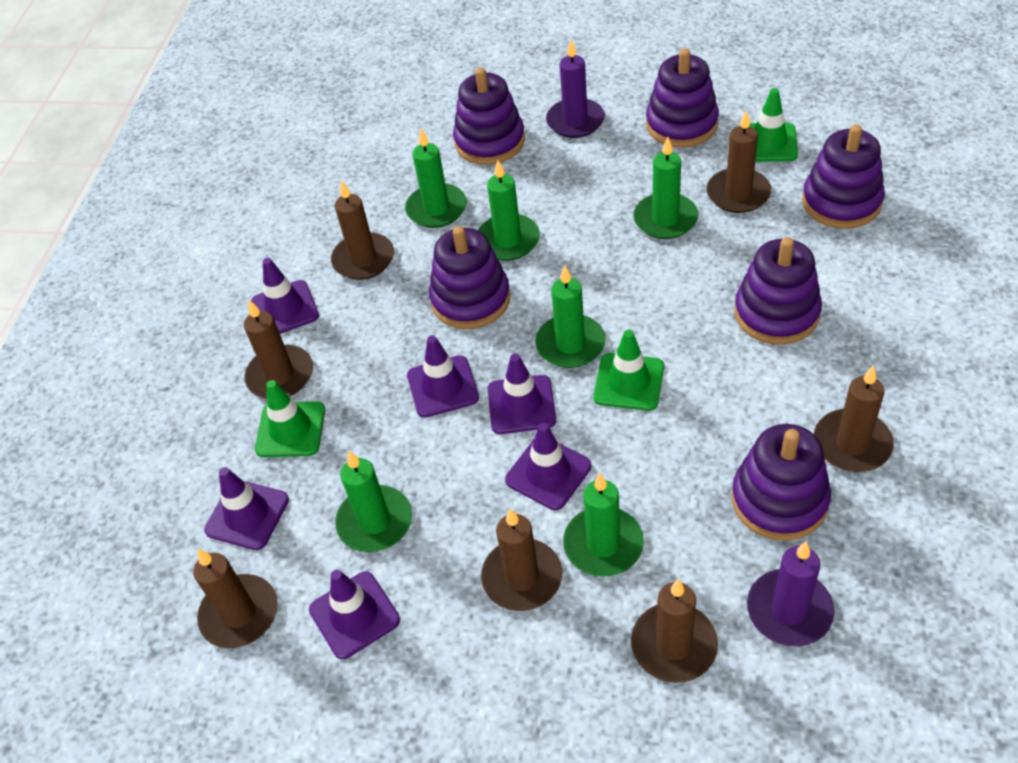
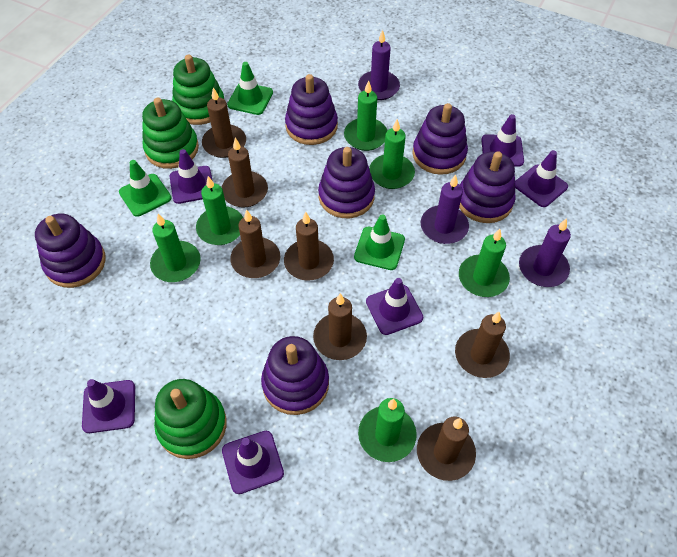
green stacking toy: 0 -> 3
purple candle: 2 -> 3

